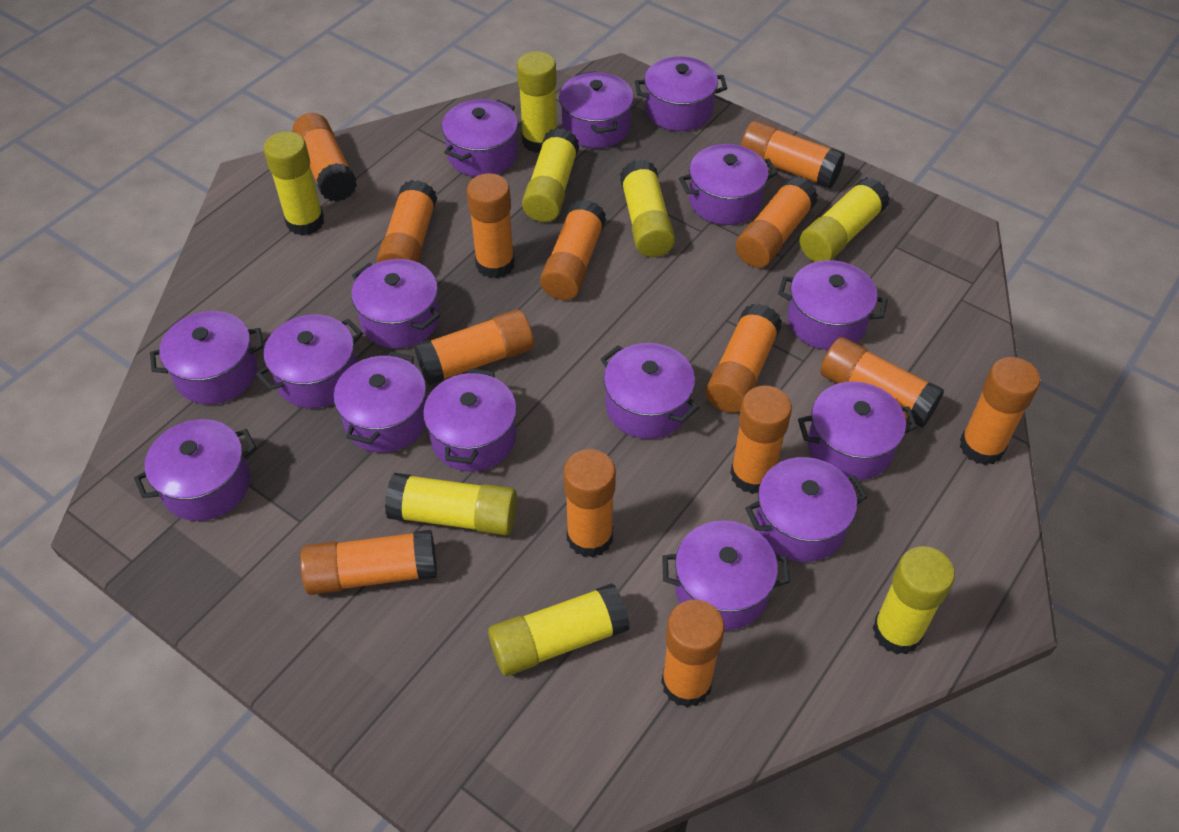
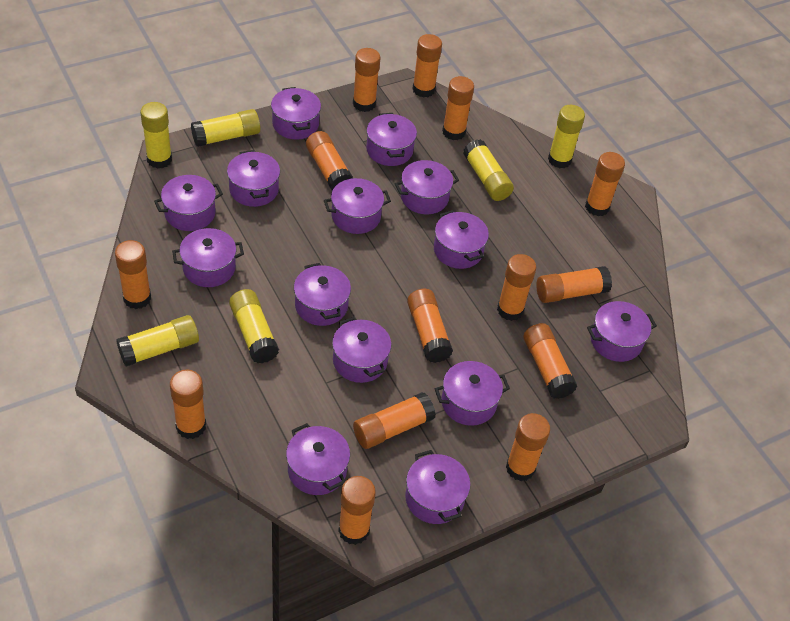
purple pot: 15 -> 14
yellow glue stick: 8 -> 6

